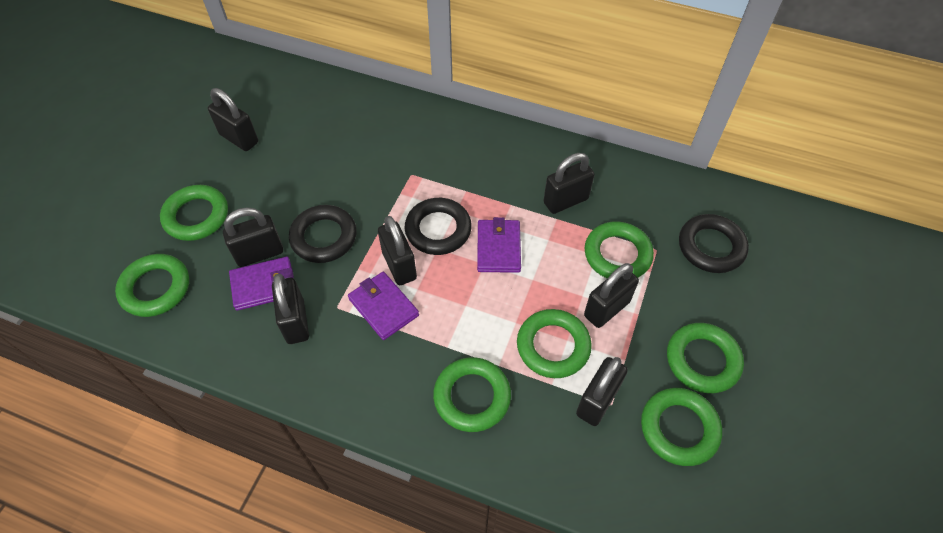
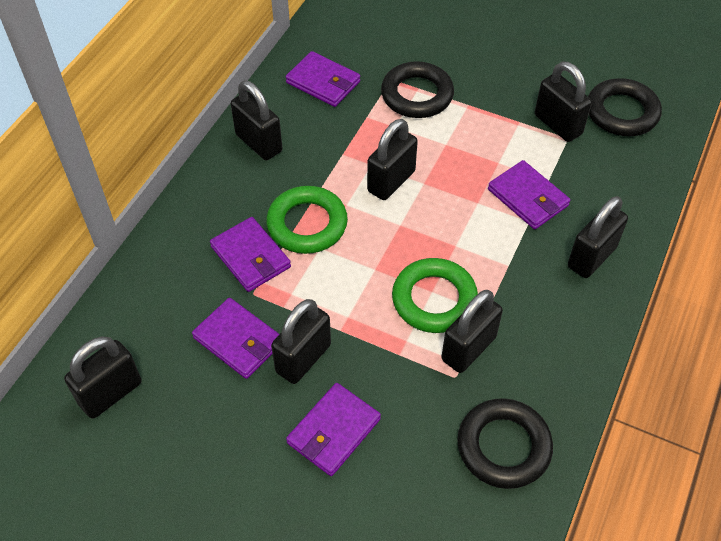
green ring: 7 -> 2
purple wallet: 3 -> 5

